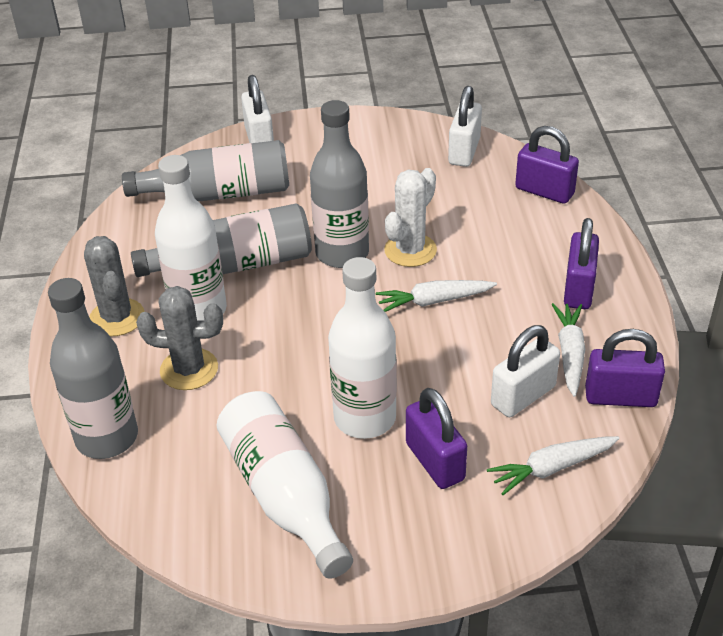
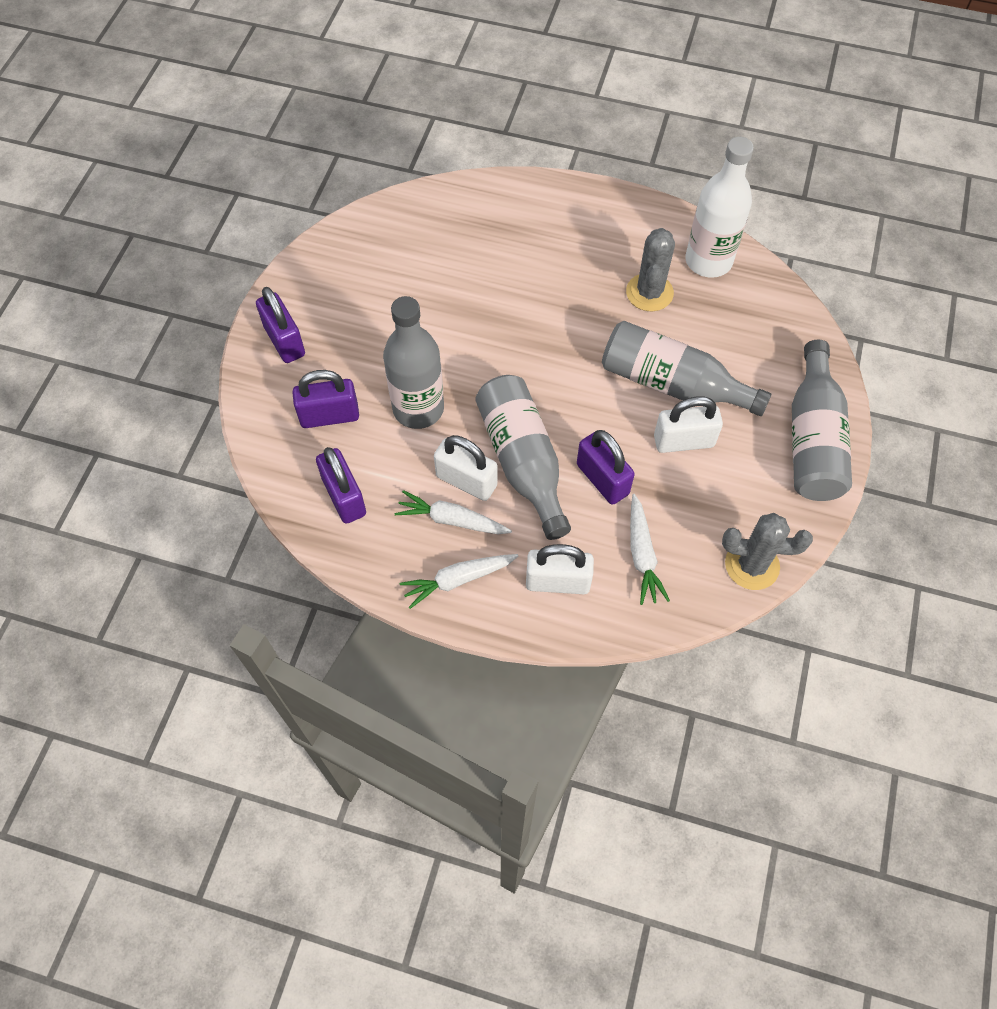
white bottle: 3 -> 1
white cactus: 1 -> 0

